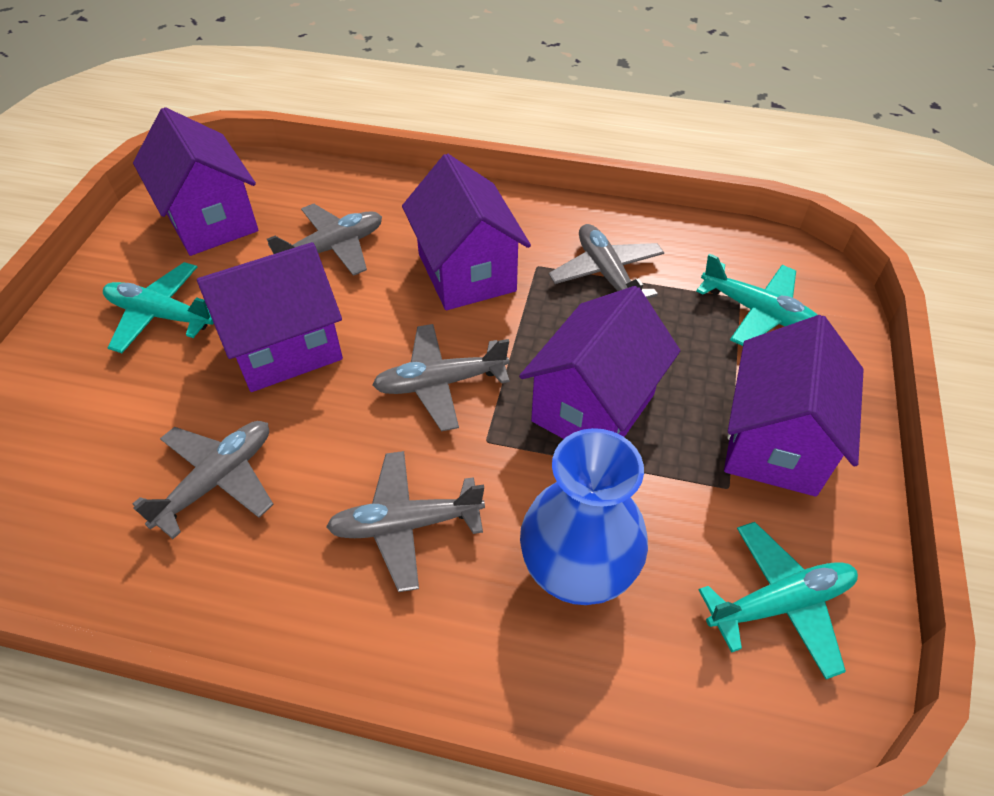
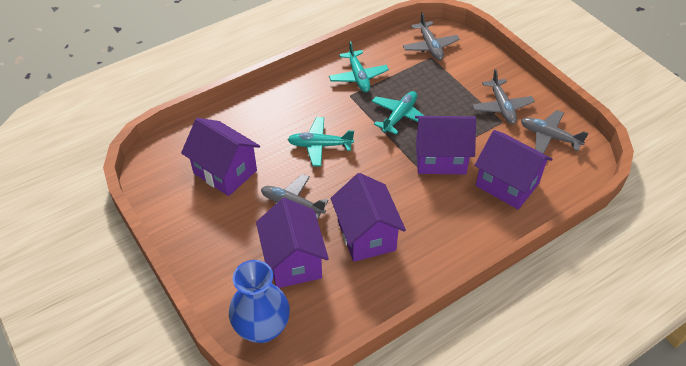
grey plane: 5 -> 4

